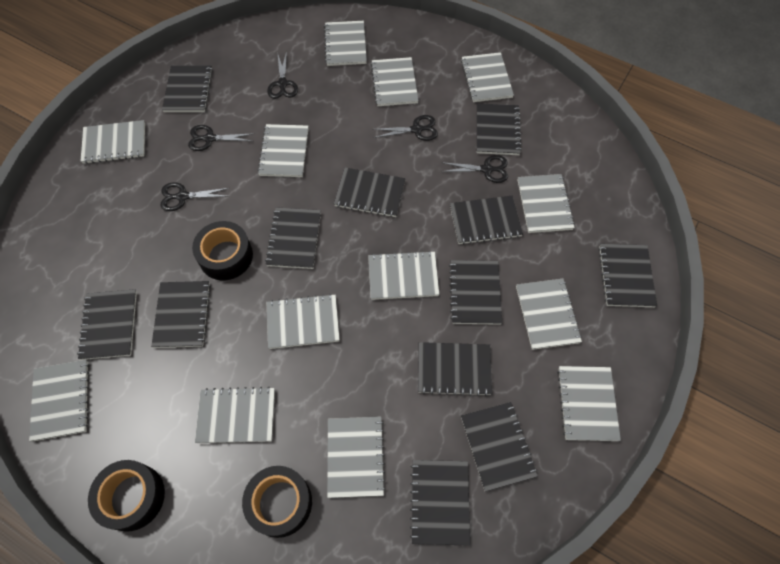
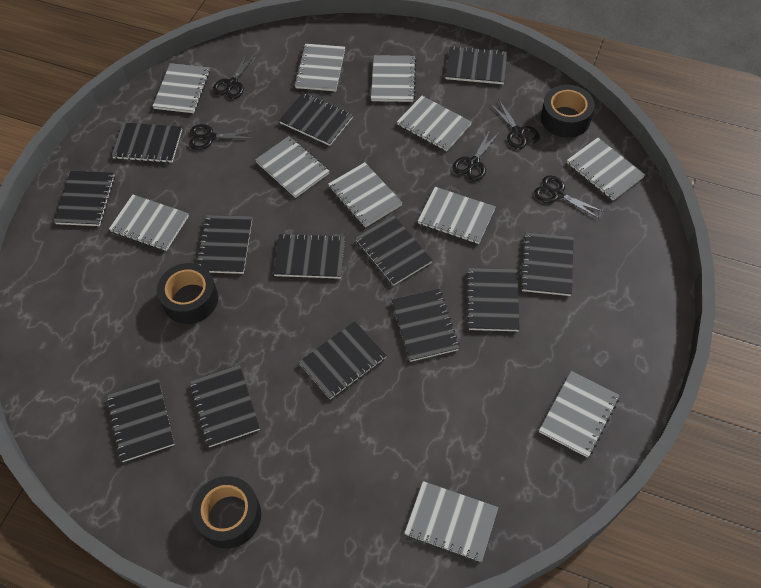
black notebook: 12 -> 13
grey notebook: 13 -> 11

